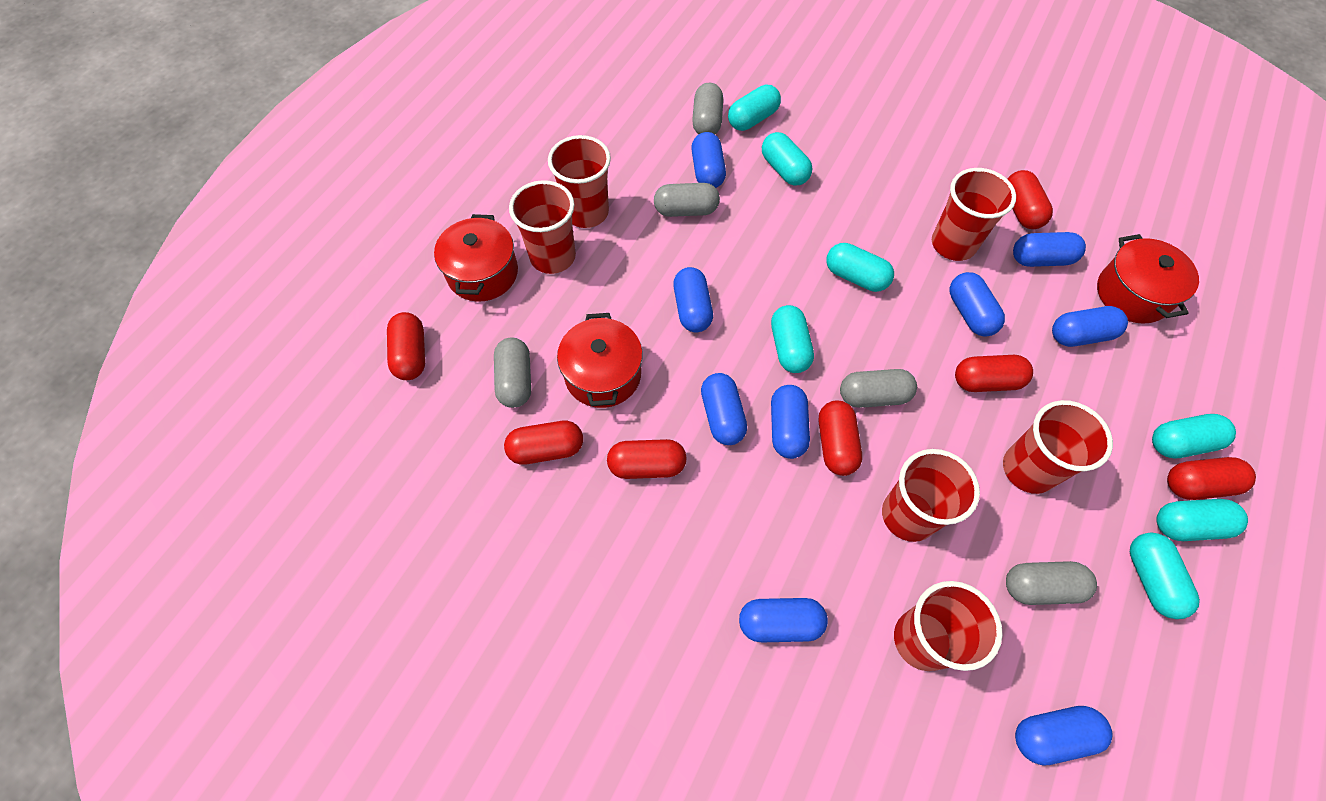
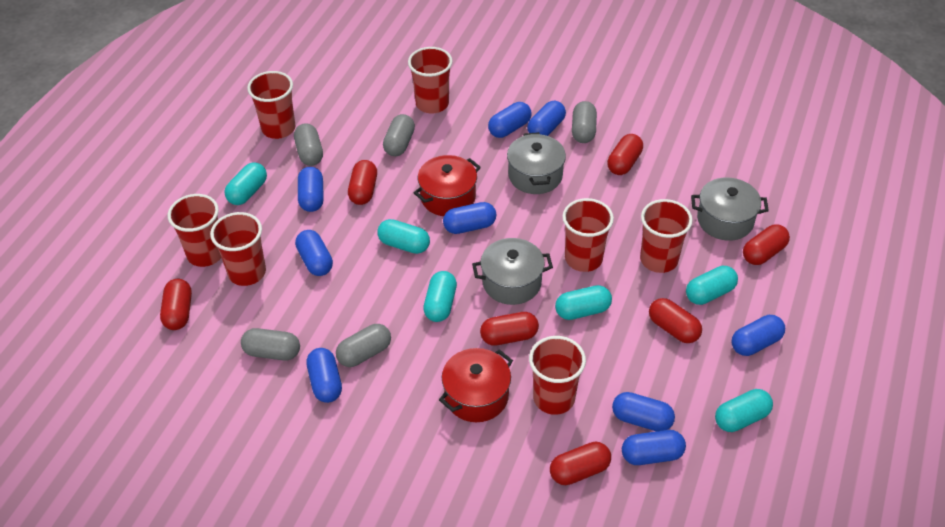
grey pot: 0 -> 3
red cup: 6 -> 7
red pot: 3 -> 2
turquoise capsule: 7 -> 6

